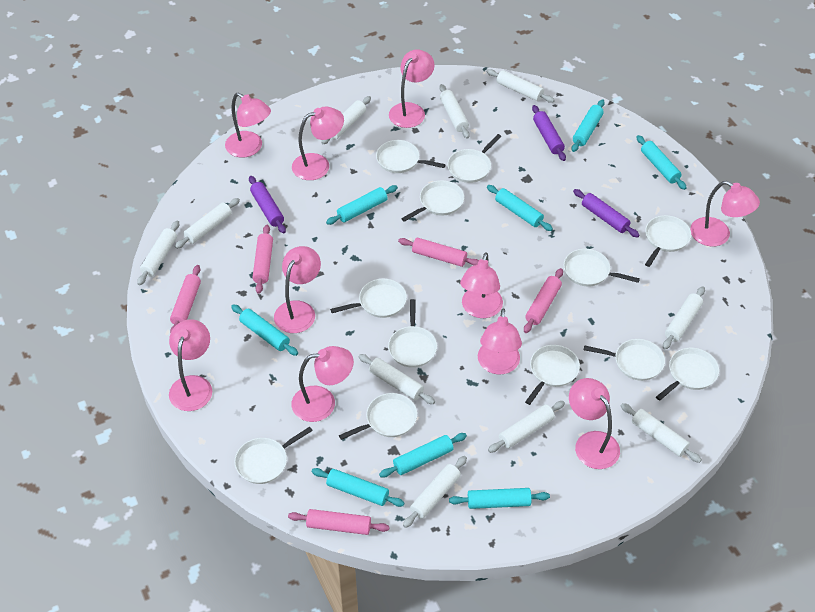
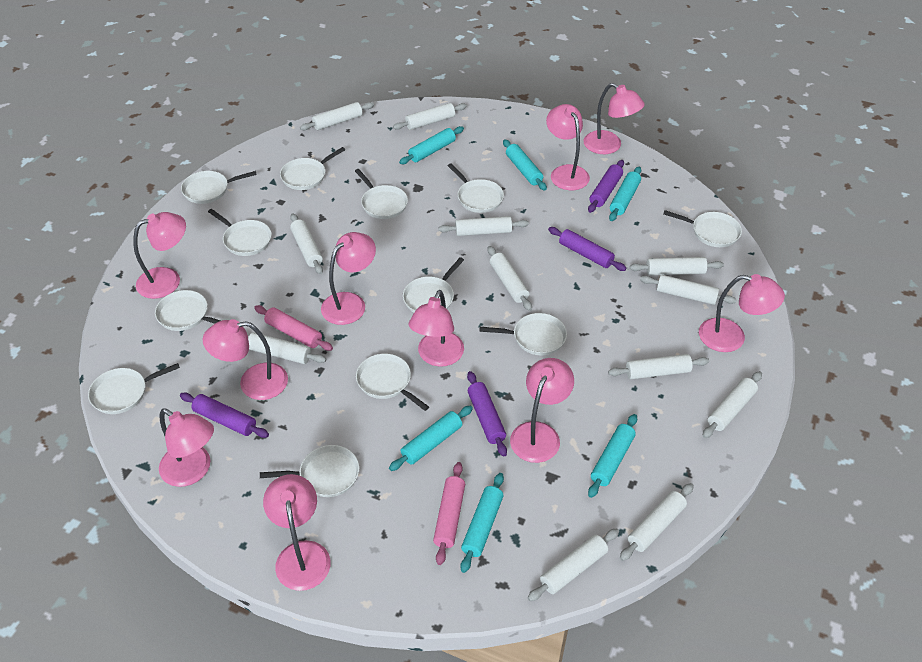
pink rolling pin: 5 -> 2
purple rolling pin: 3 -> 4
turquoise rolling pin: 8 -> 6
white rolling pin: 10 -> 12

